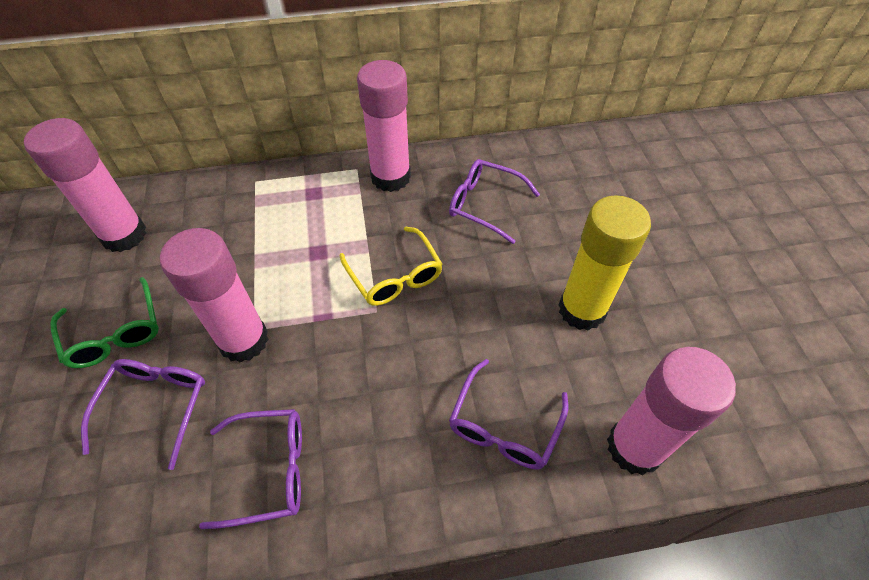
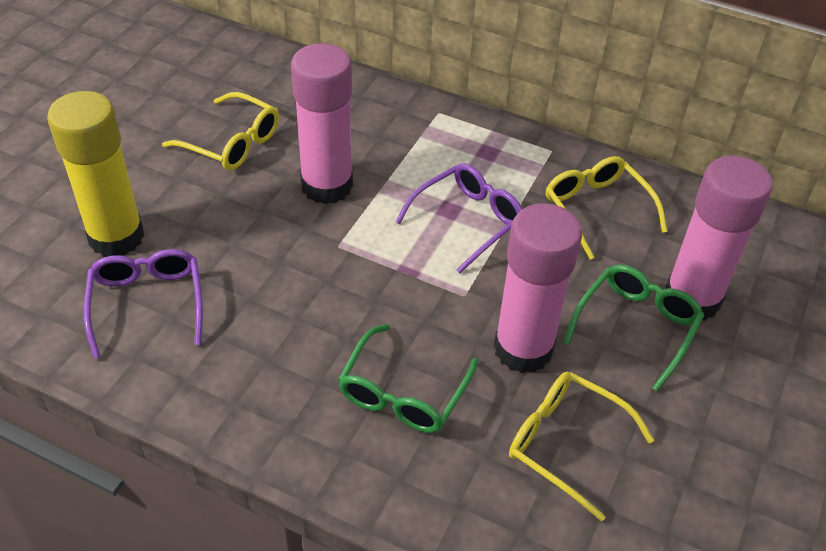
green glasses: 1 -> 2
pink glue stick: 4 -> 3
purple glasses: 4 -> 2
yellow glasses: 1 -> 3

